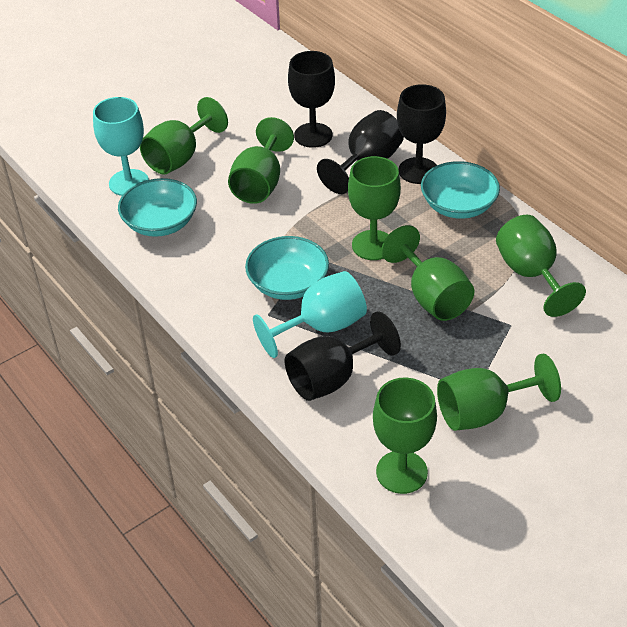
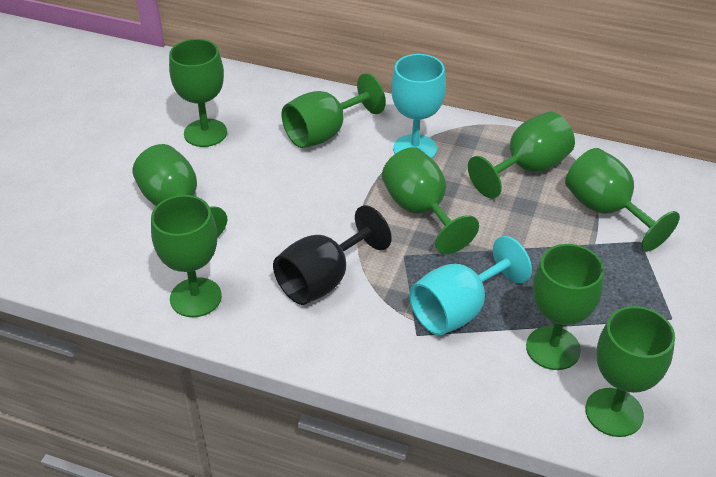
black goblet: 4 -> 1
green goblet: 7 -> 9
turquoise bowl: 3 -> 0

